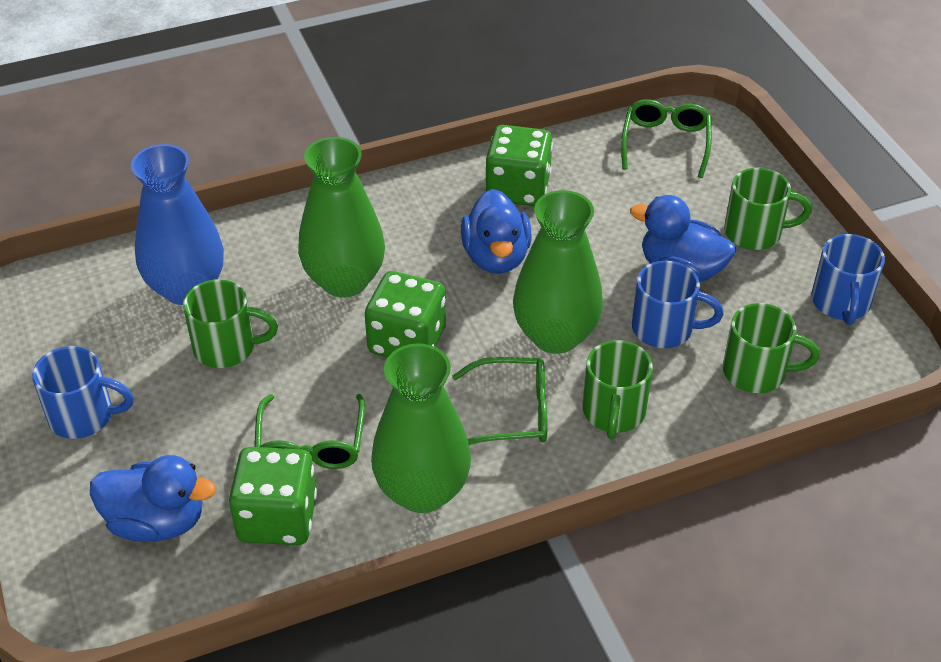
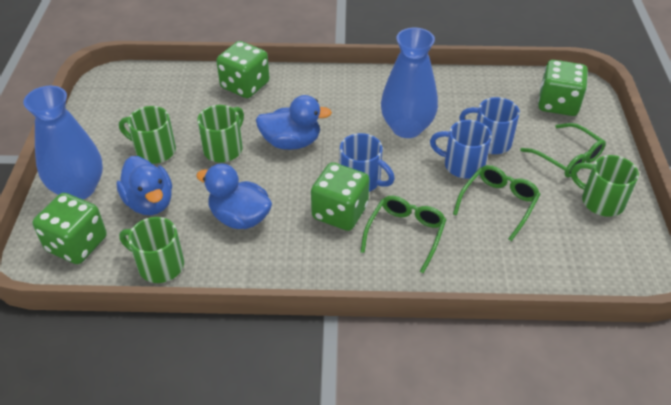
blue vase: 1 -> 2
green dice: 3 -> 4
green vase: 3 -> 0

